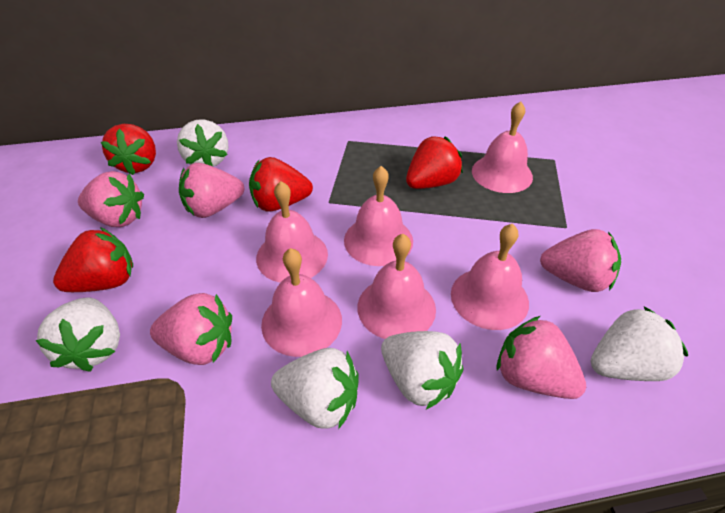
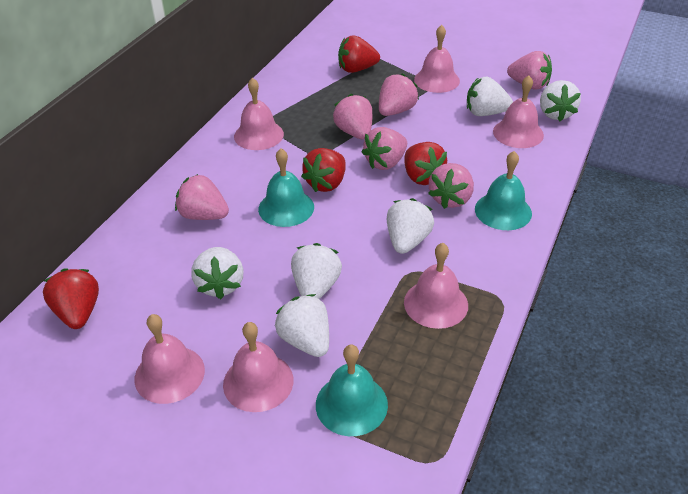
pink strawberry: 5 -> 6
turquoise bell: 0 -> 3
white strawberry: 5 -> 6

